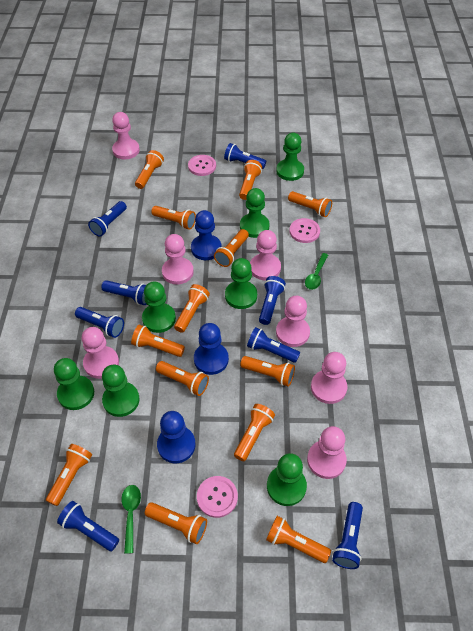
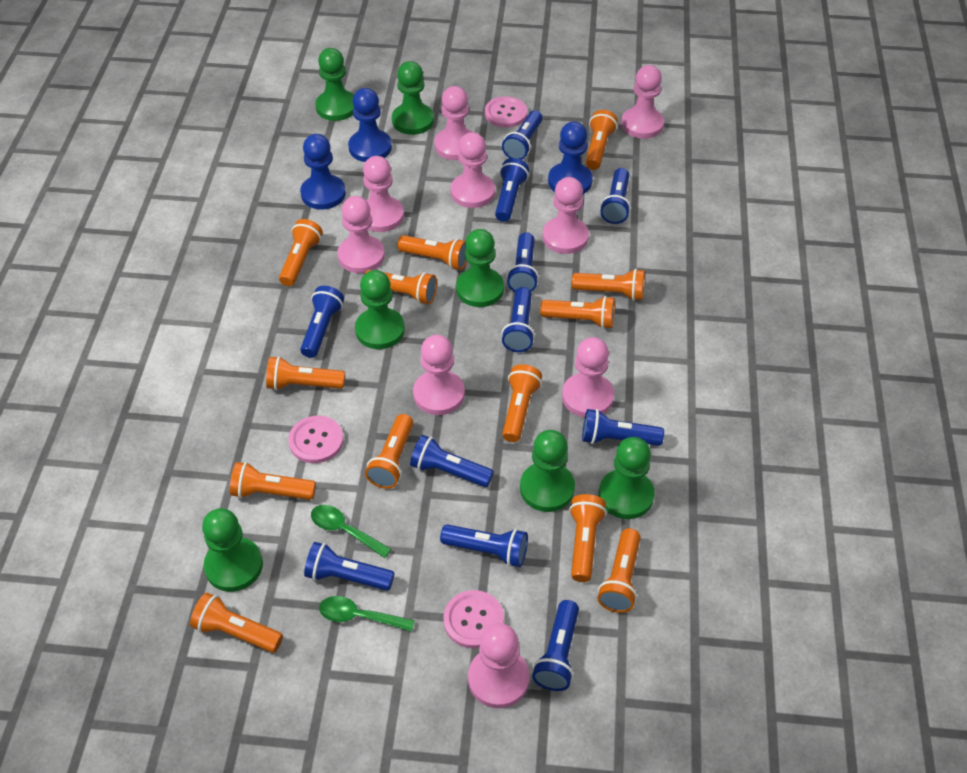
blue flashlight: 8 -> 11
pink pawn: 7 -> 9

